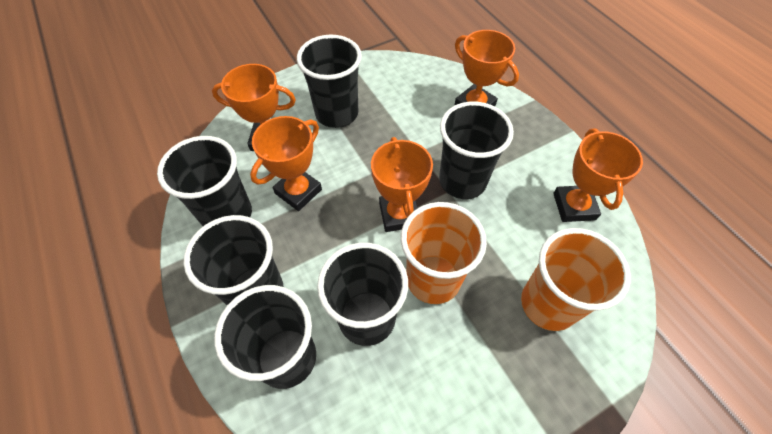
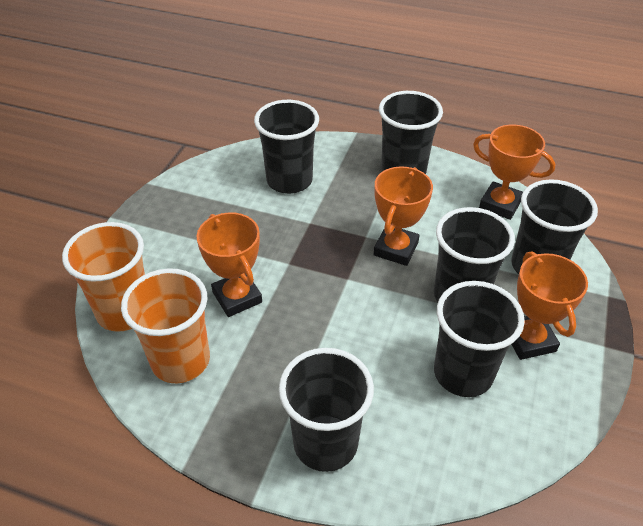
orange trophy: 5 -> 4

